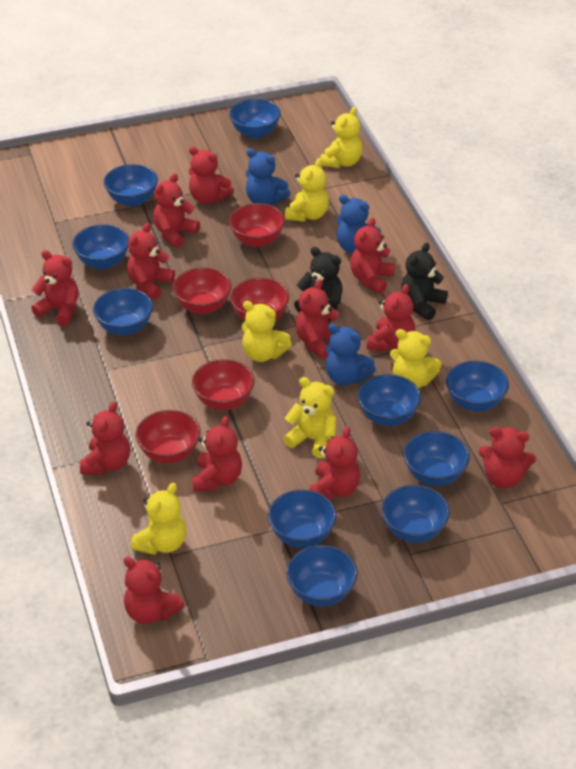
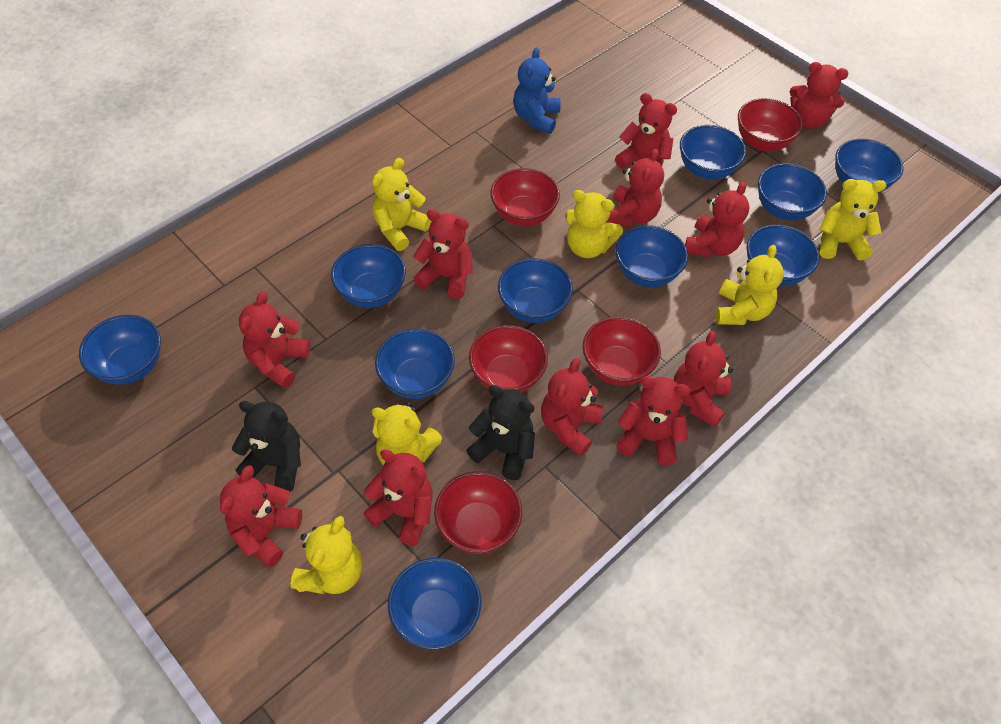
blue teddy bear: 3 -> 1
red teddy bear: 12 -> 11

